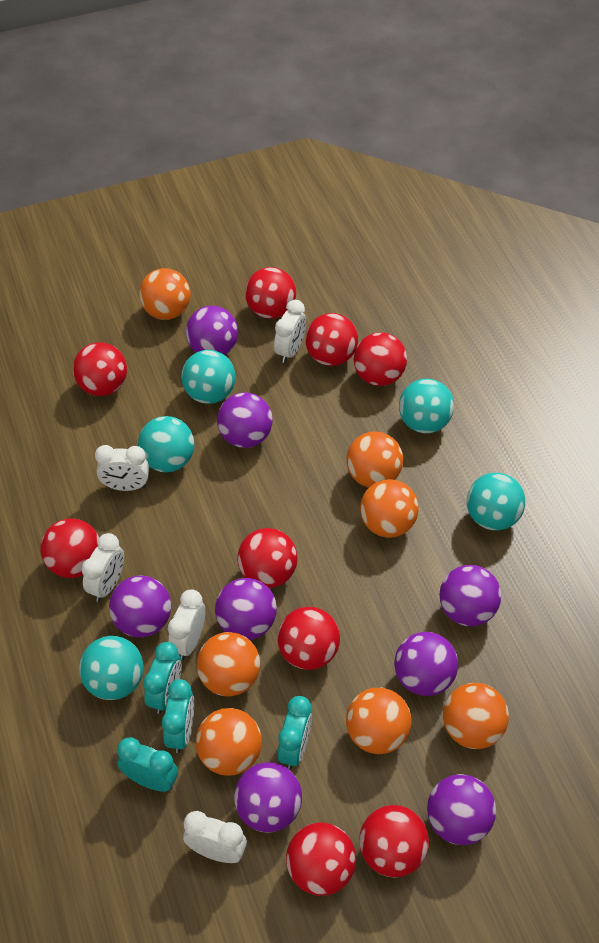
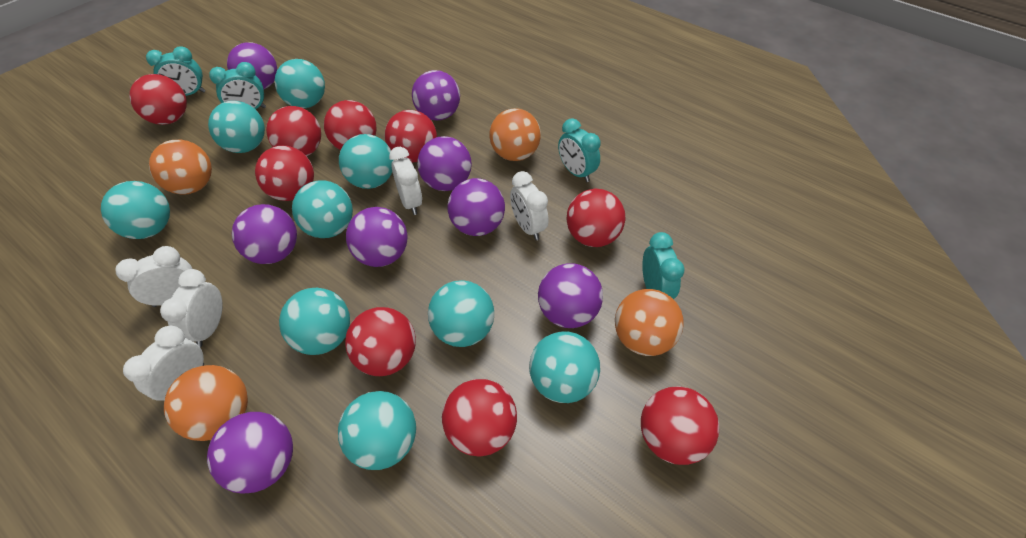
orange ball: 7 -> 4
turquoise ball: 5 -> 9

